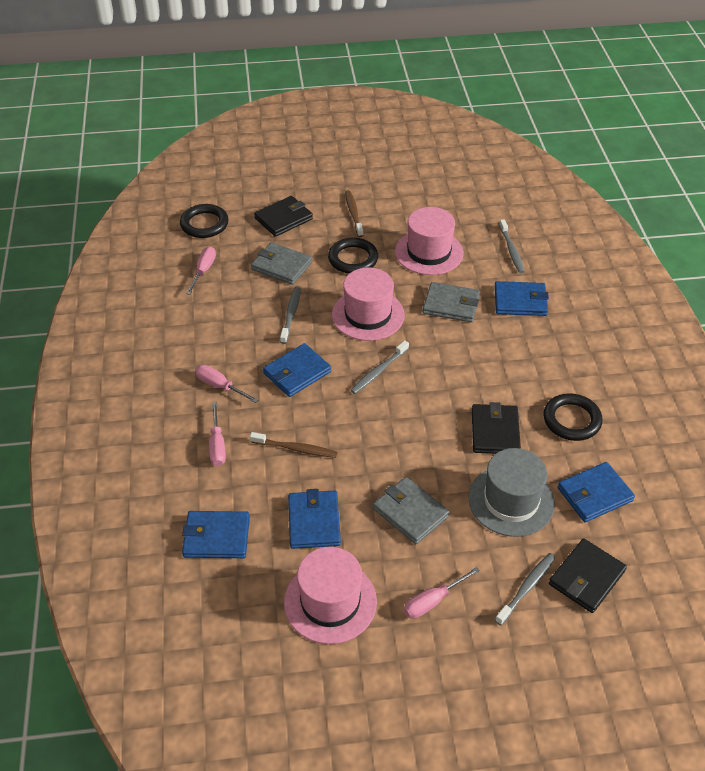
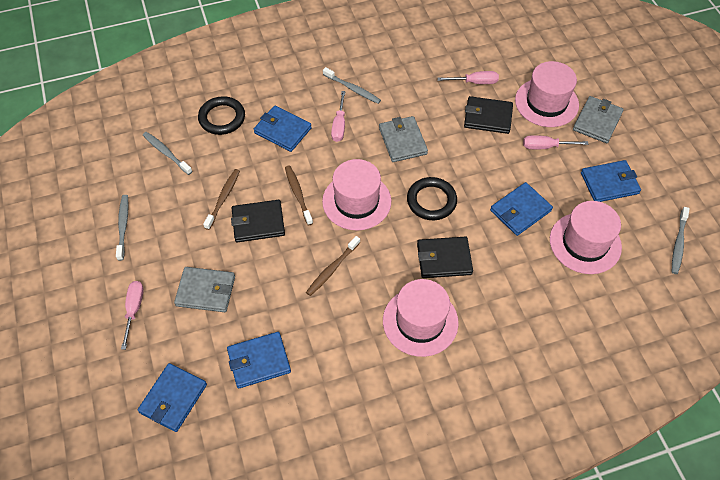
black ring: 3 -> 2
brown toothbrush: 2 -> 3
grey hat: 1 -> 0
pink hat: 3 -> 4

